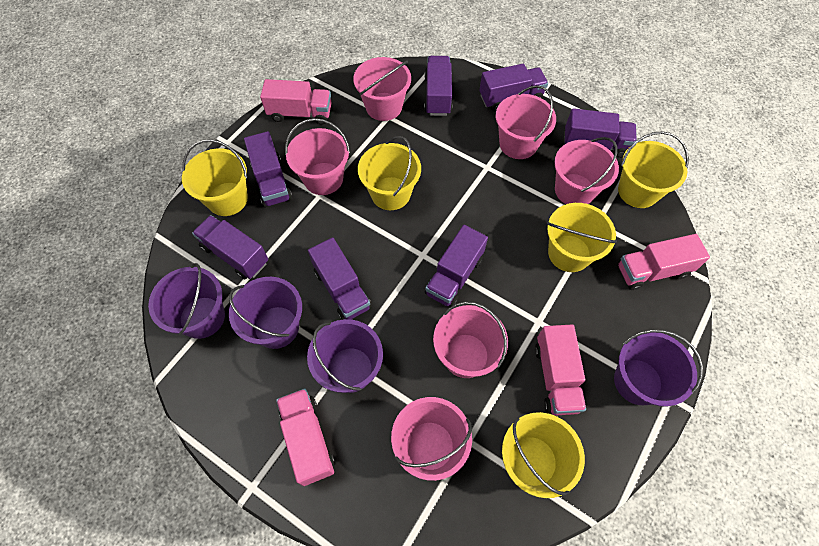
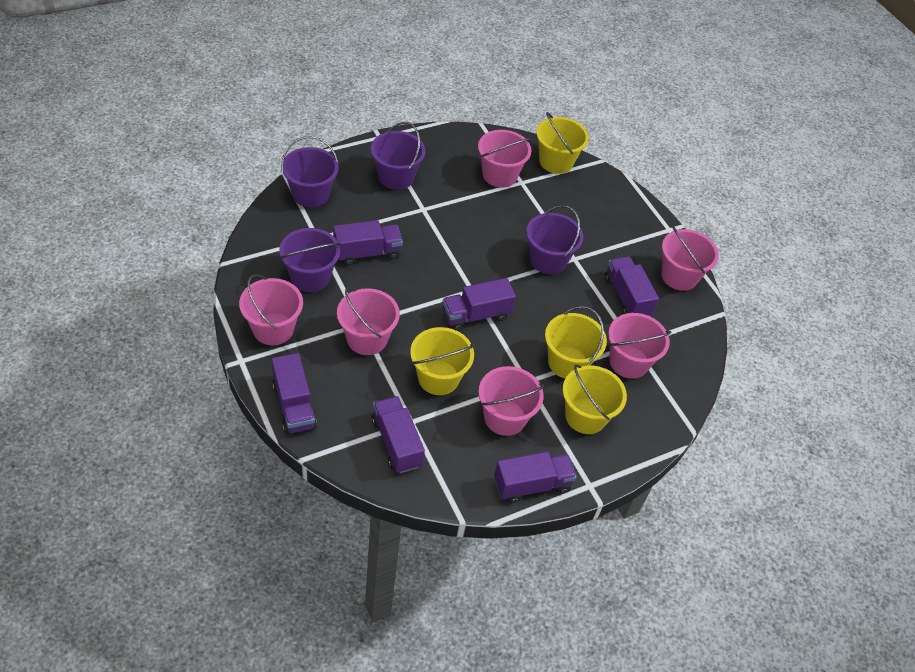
pink truck: 4 -> 0
purple truck: 7 -> 6
yellow bucket: 5 -> 4

